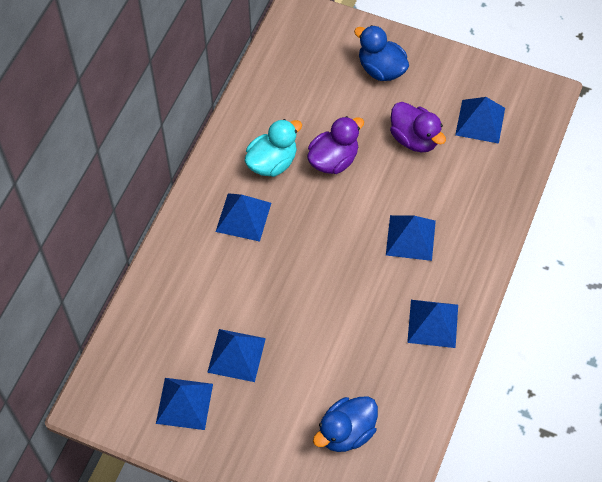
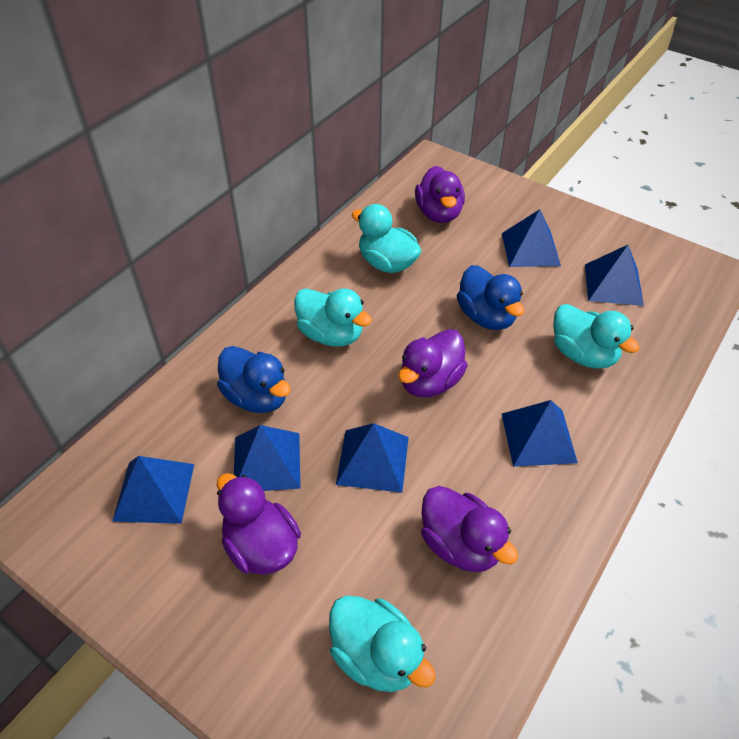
purple duck: 2 -> 4
turquoise duck: 1 -> 4

